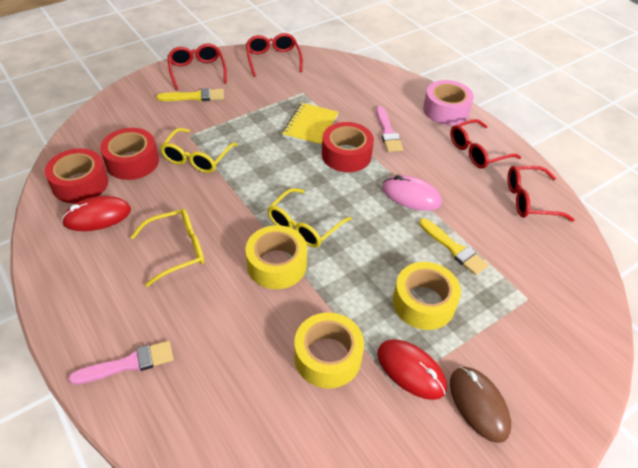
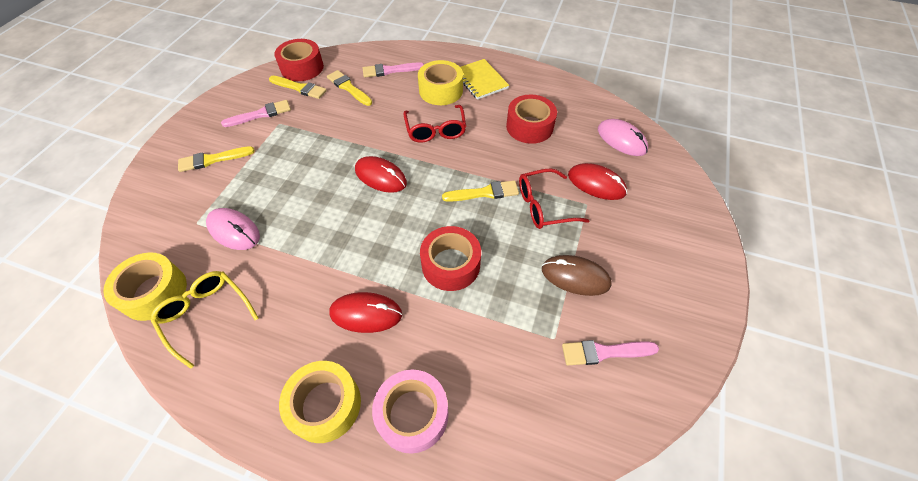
pink brush: 2 -> 3
pink mouse: 1 -> 2
red glasses: 4 -> 2
red mouse: 2 -> 3
yellow brush: 2 -> 4
yellow glasses: 3 -> 1

